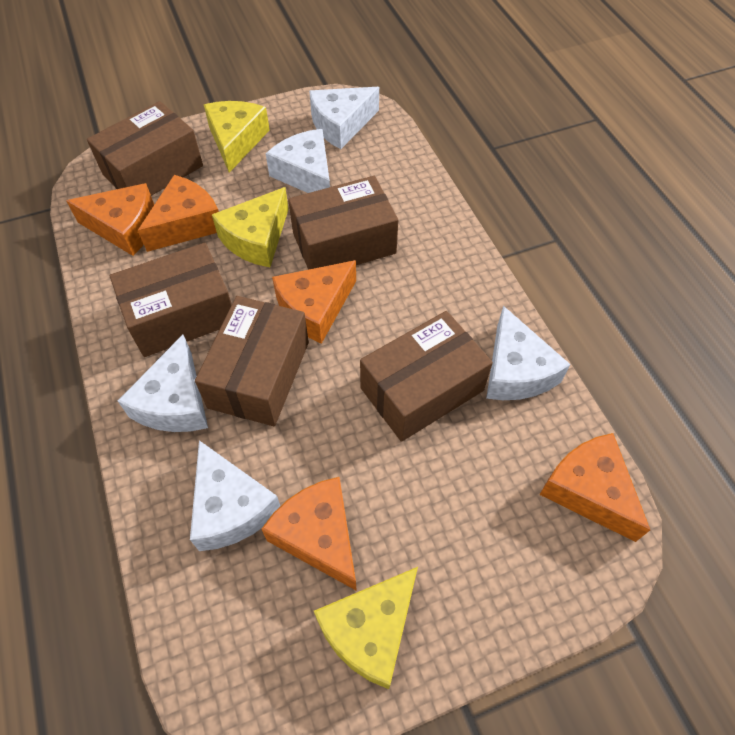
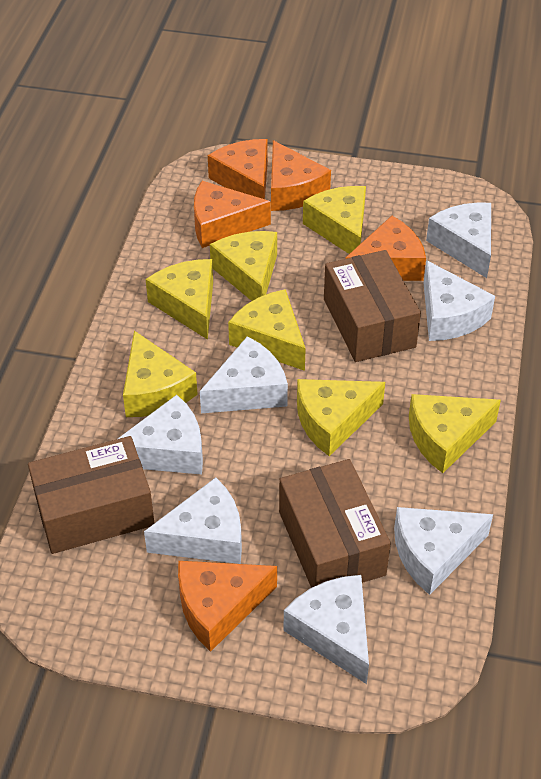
brown box: 5 -> 3
white cheese: 5 -> 7
yellow cheese: 3 -> 7

